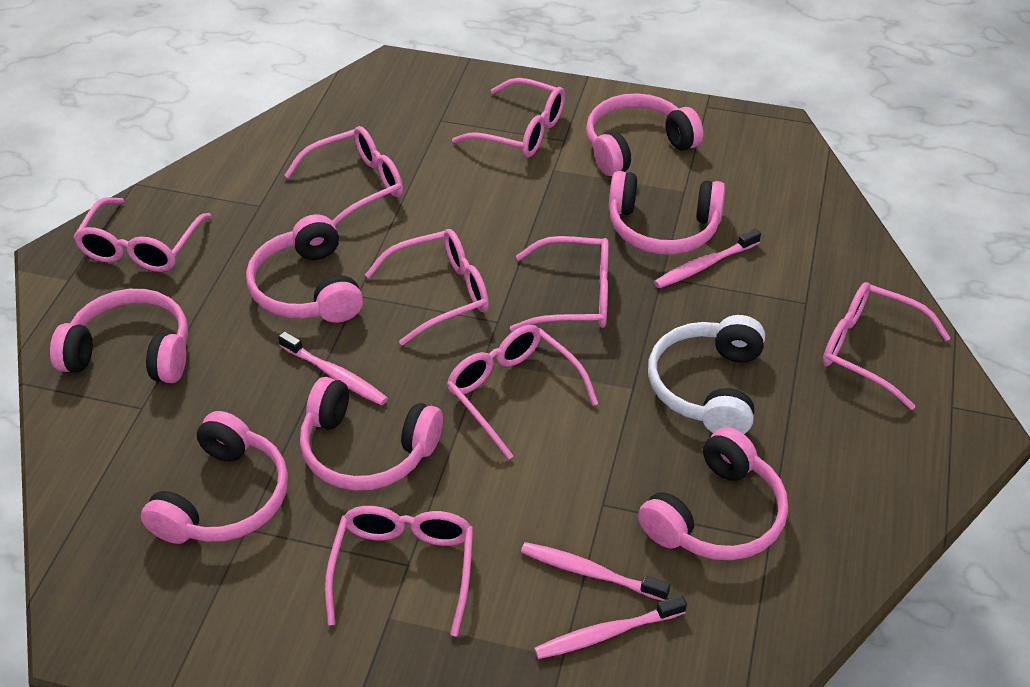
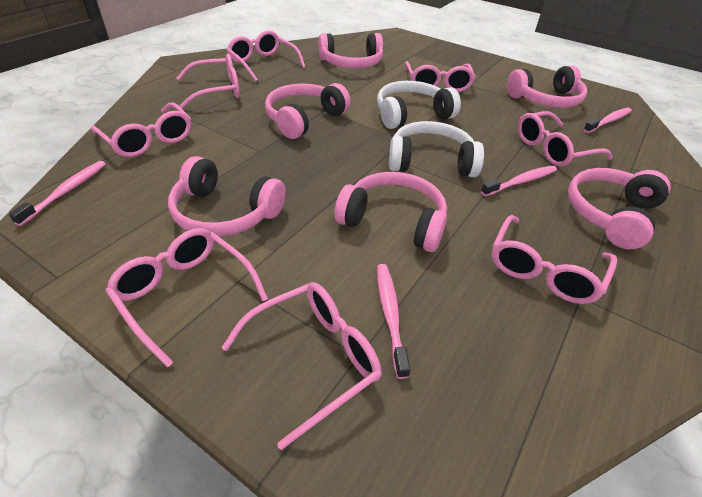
pink headphones: 7 -> 6
white headphones: 1 -> 2

